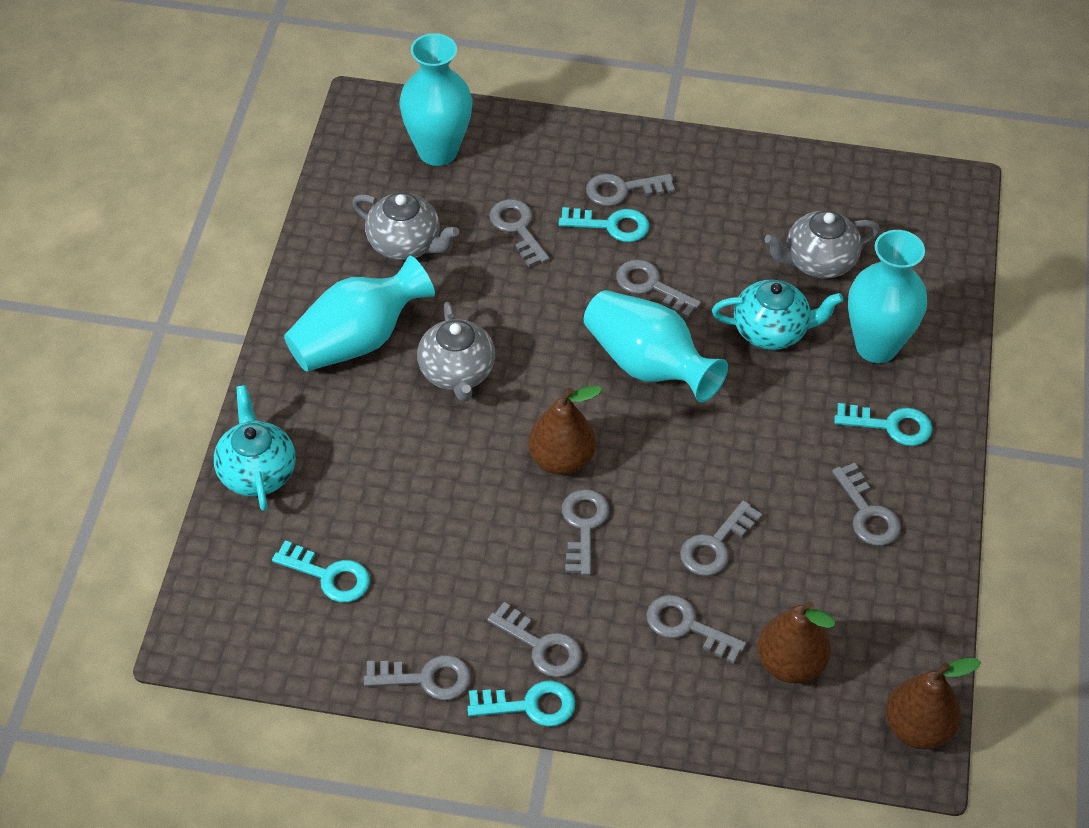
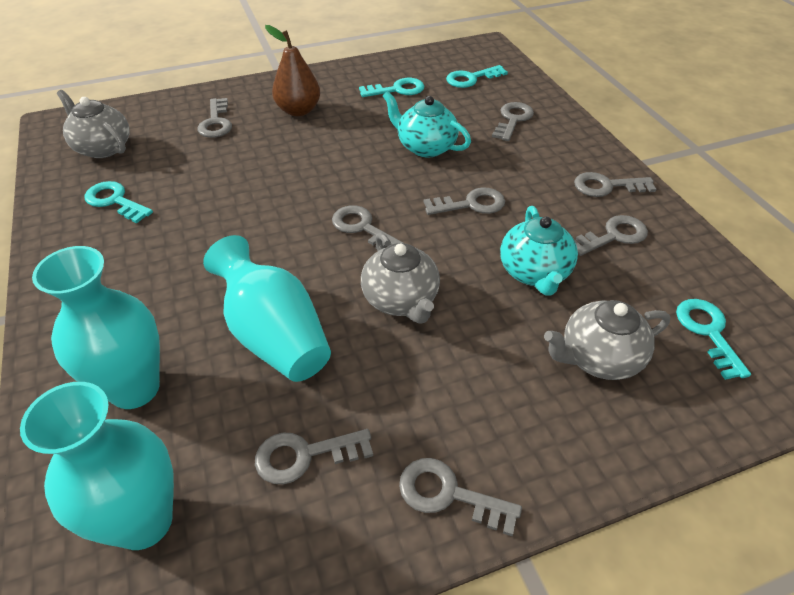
brown pear: 3 -> 1
grey key: 9 -> 8
turquoise vase: 4 -> 3

